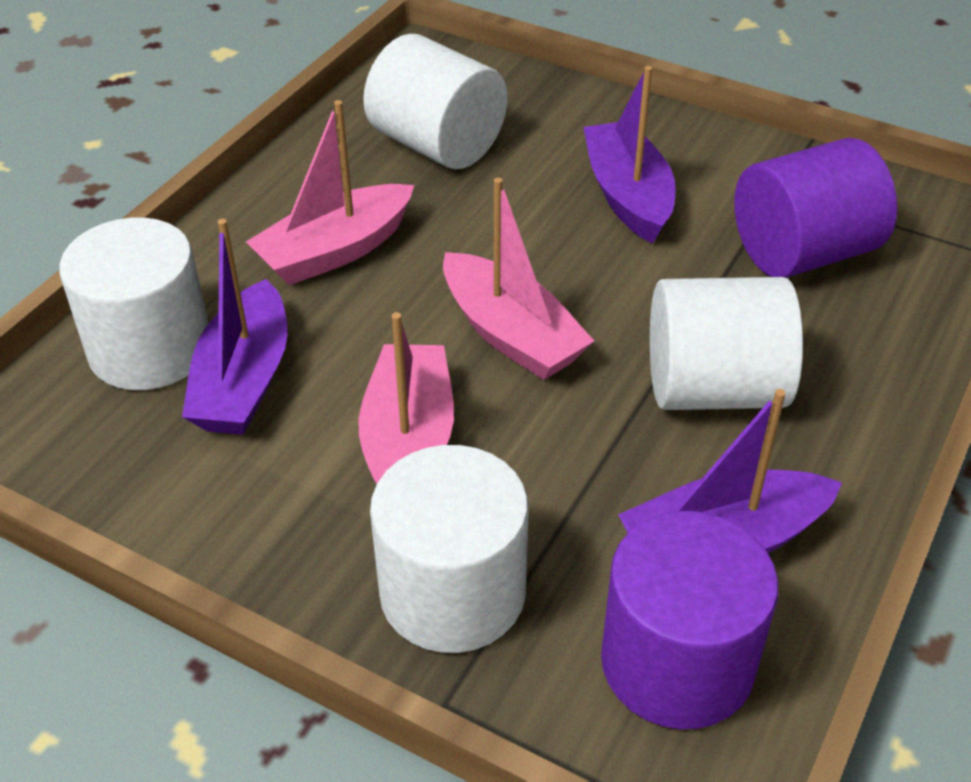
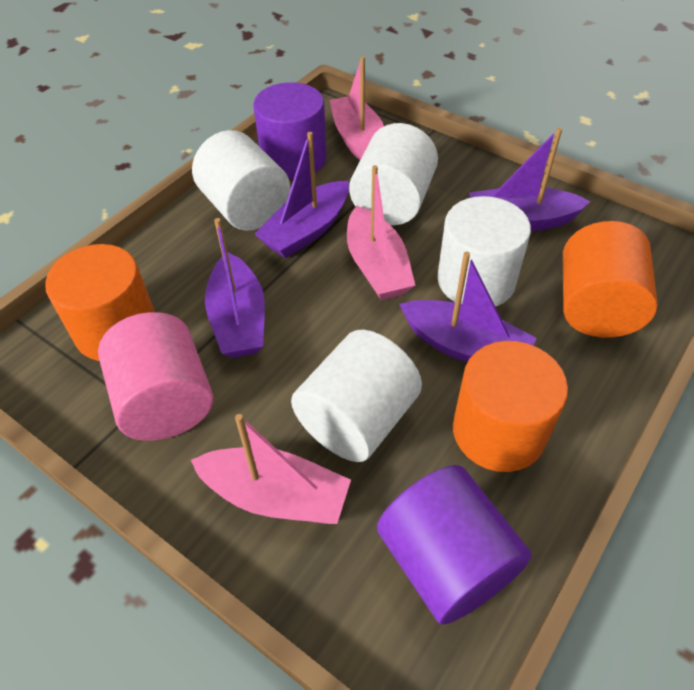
orange cylinder: 0 -> 3
pink cylinder: 0 -> 1
purple boat: 3 -> 4

